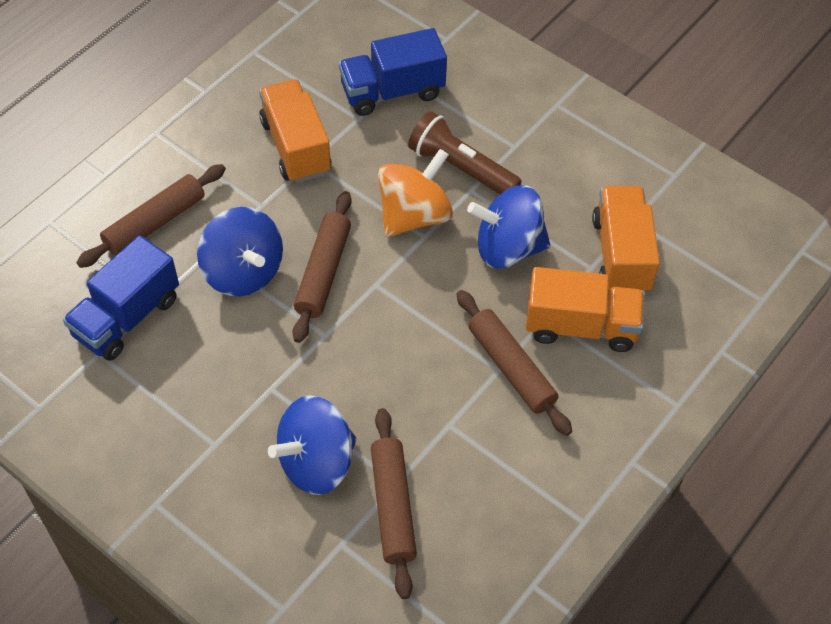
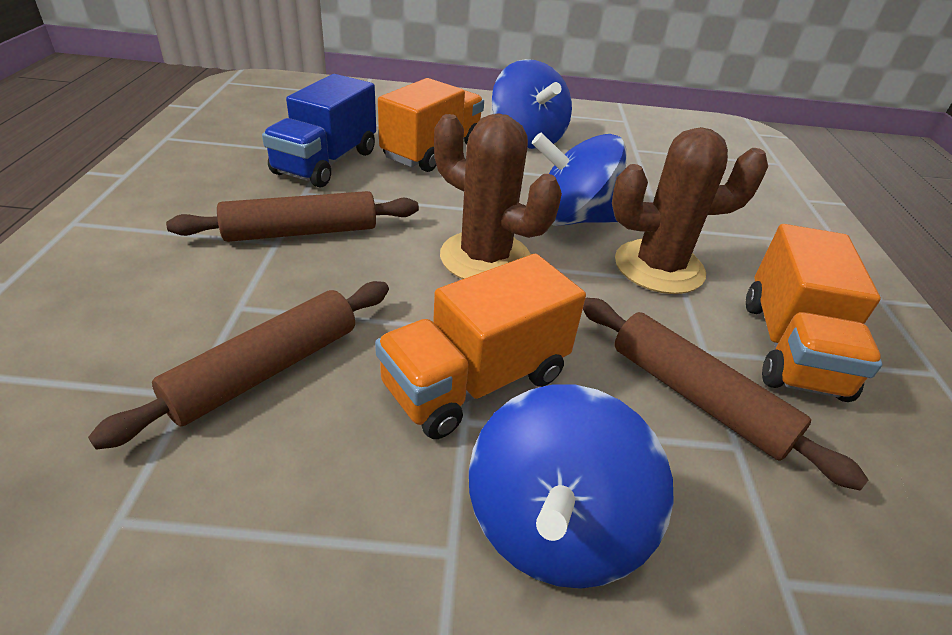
blue truck: 2 -> 1
brown cactus: 0 -> 2
brown flashlight: 1 -> 0
brown rolling pin: 4 -> 3
orange spinning top: 1 -> 0

